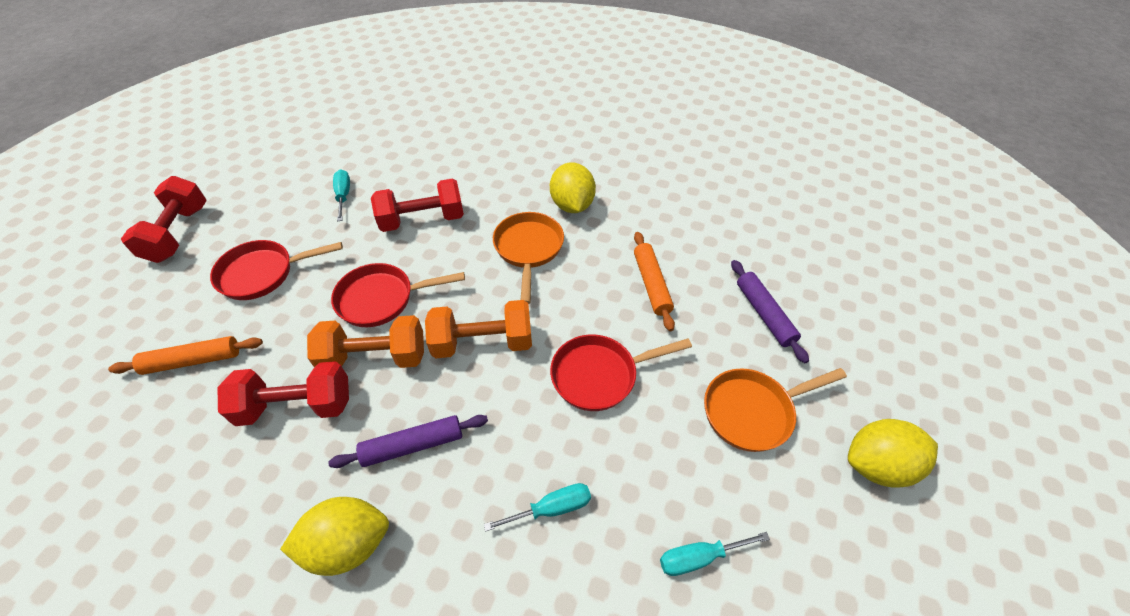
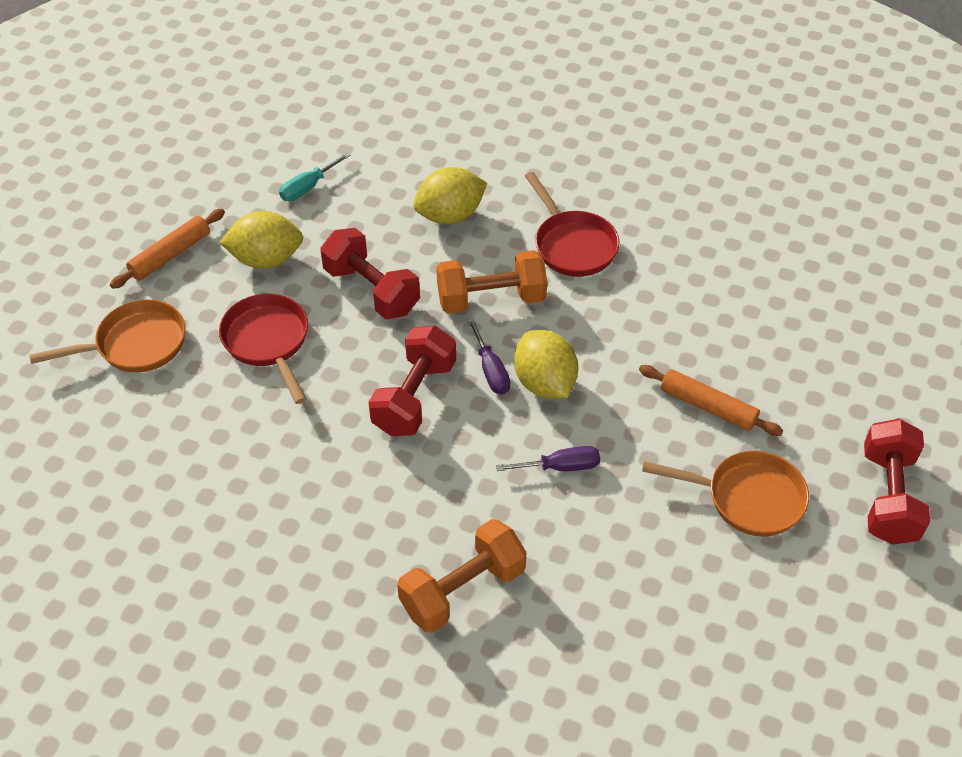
purple rolling pin: 2 -> 0
purple screwdriver: 0 -> 2
red pan: 3 -> 2
turquoise screwdriver: 3 -> 1

